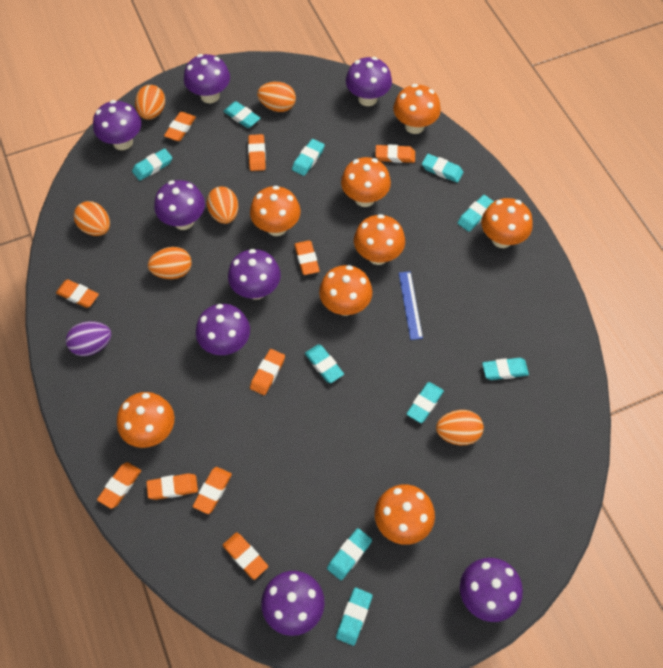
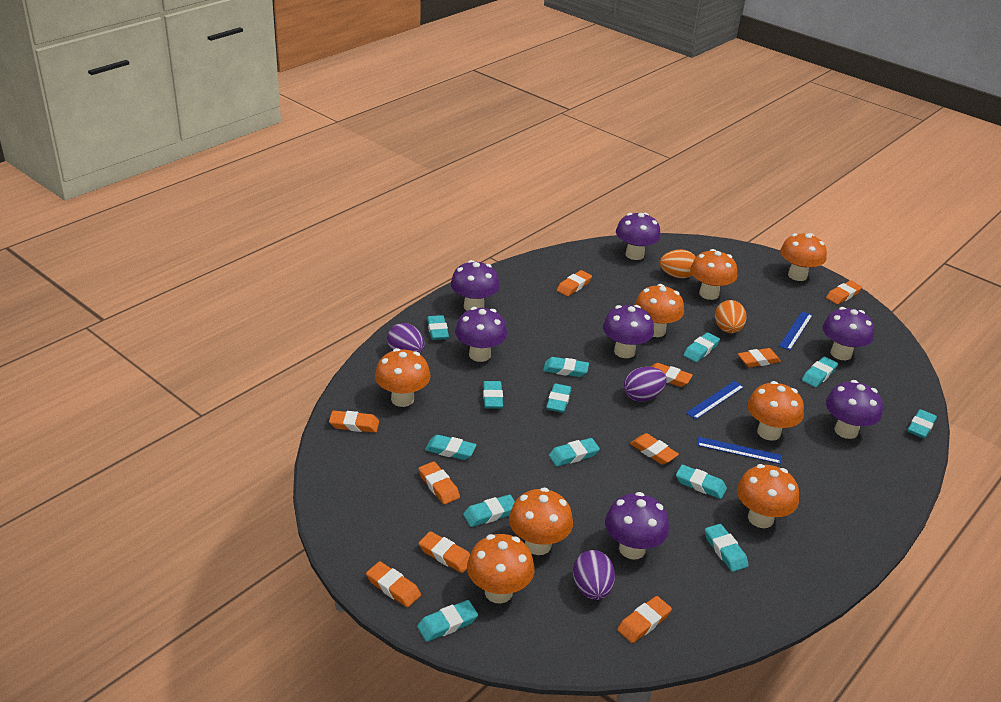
blue ruler: 1 -> 3
orange egg: 6 -> 2
purple egg: 1 -> 3
purple mushroom: 8 -> 7
turquoise eraser: 10 -> 13

